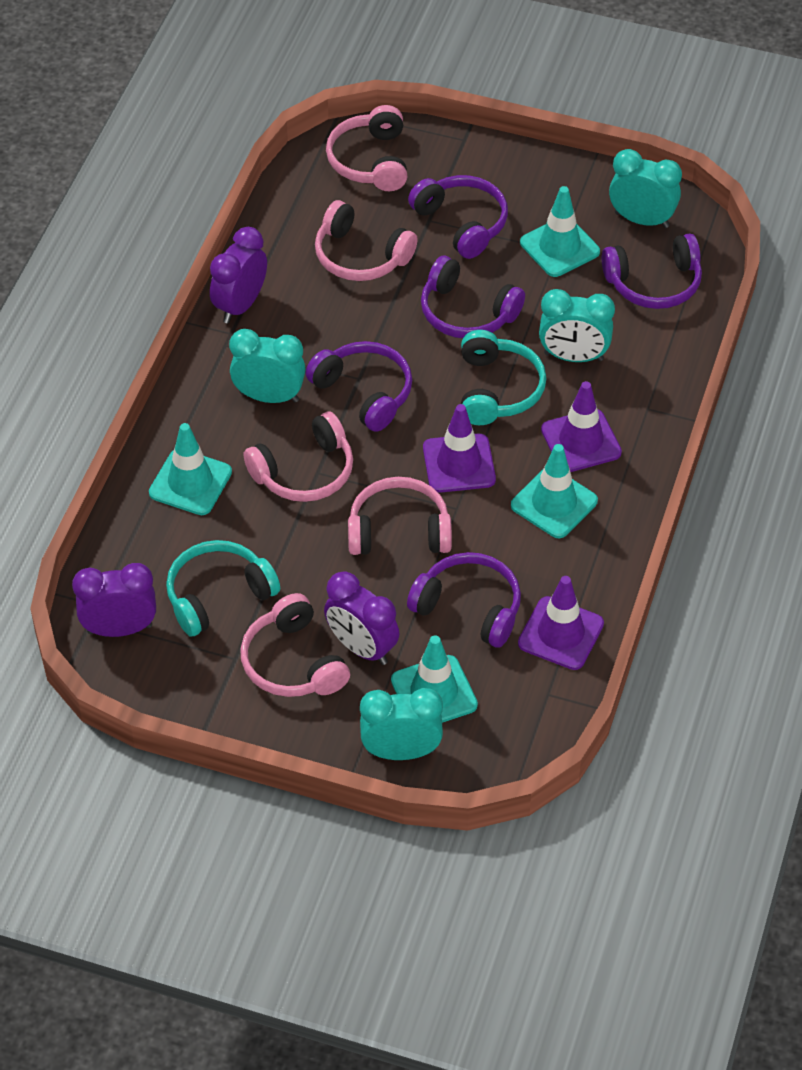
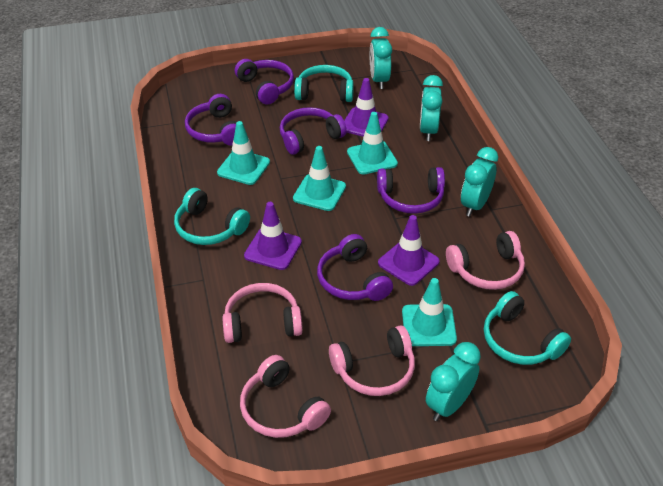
pink headphones: 5 -> 4
purple clock: 3 -> 0
turquoise headphones: 2 -> 3

